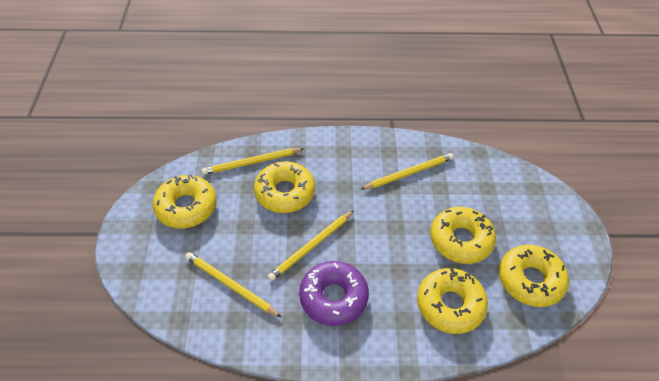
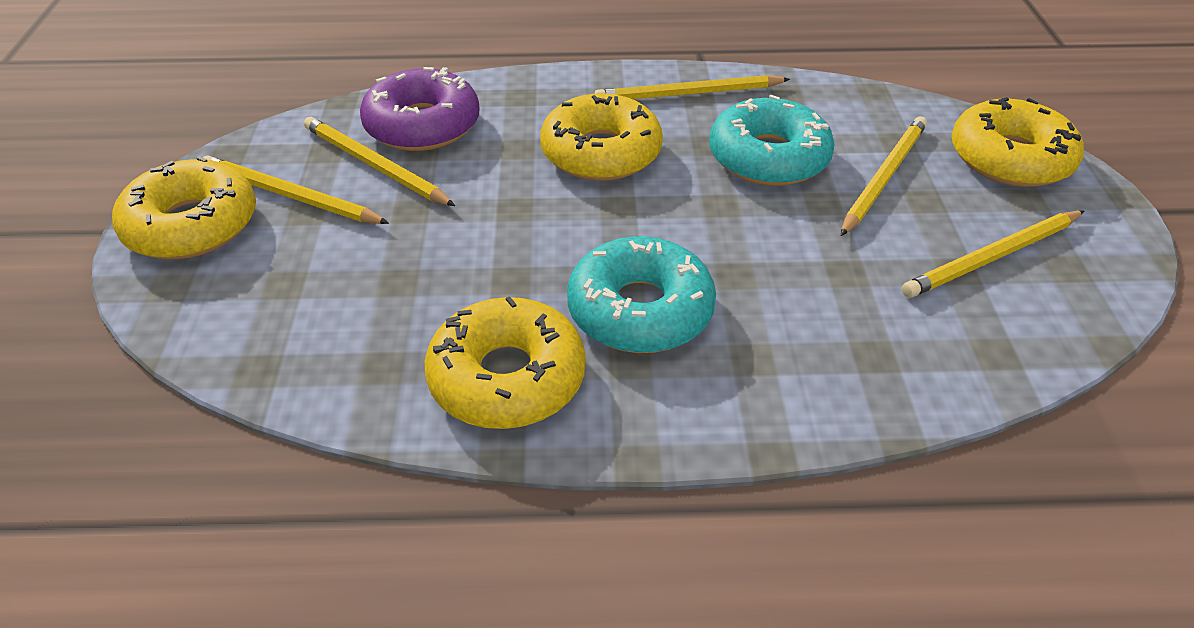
turquoise donut: 0 -> 2
yellow donut: 5 -> 4
yellow pencil: 4 -> 5

